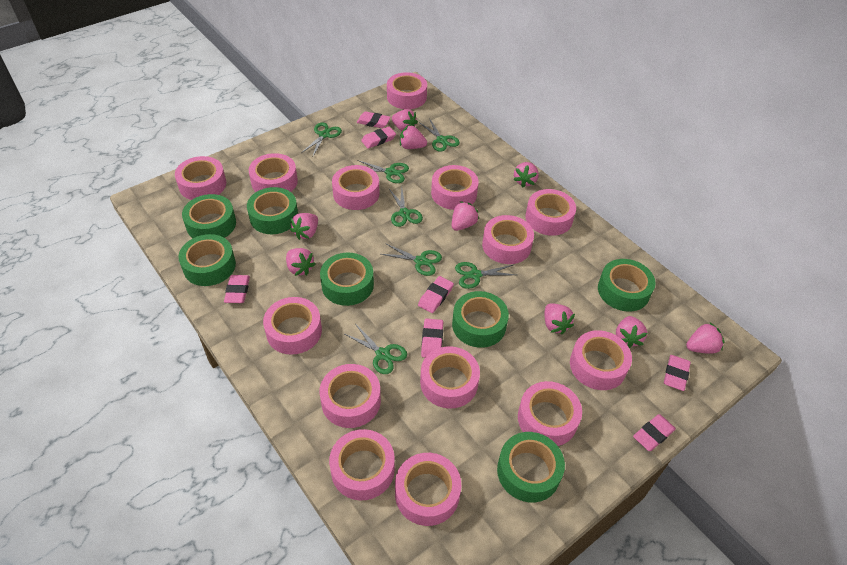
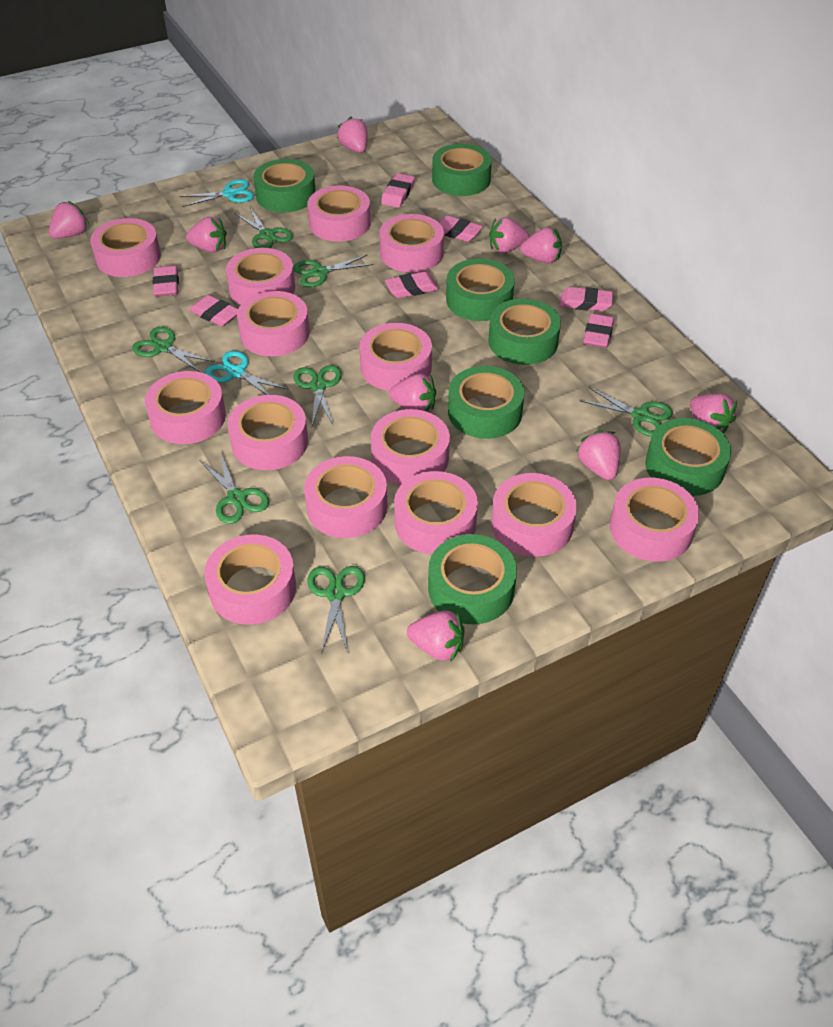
turquoise scissors: 0 -> 2

